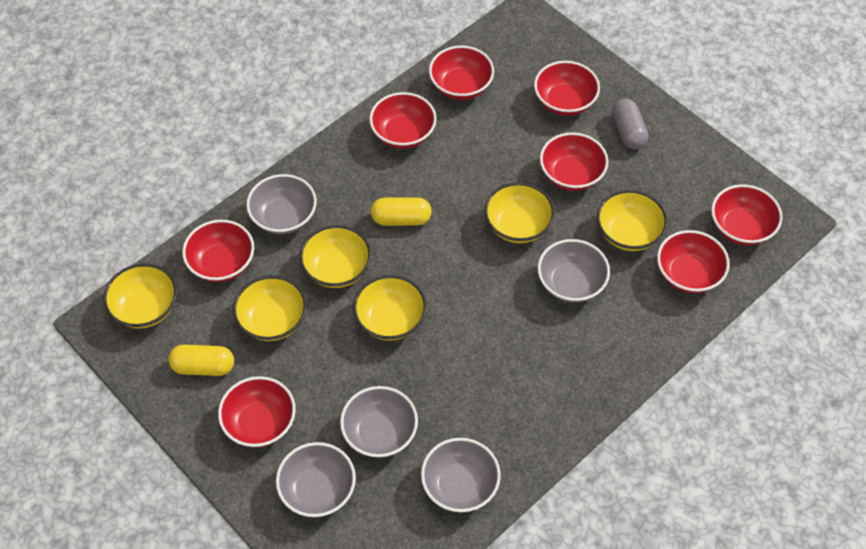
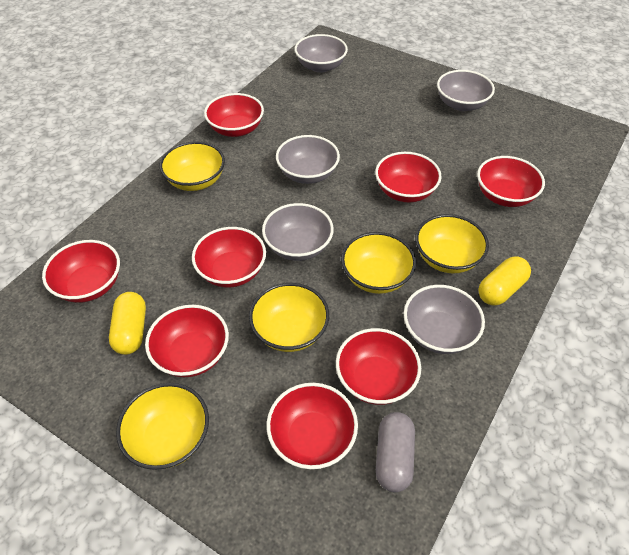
yellow bowl: 6 -> 5

